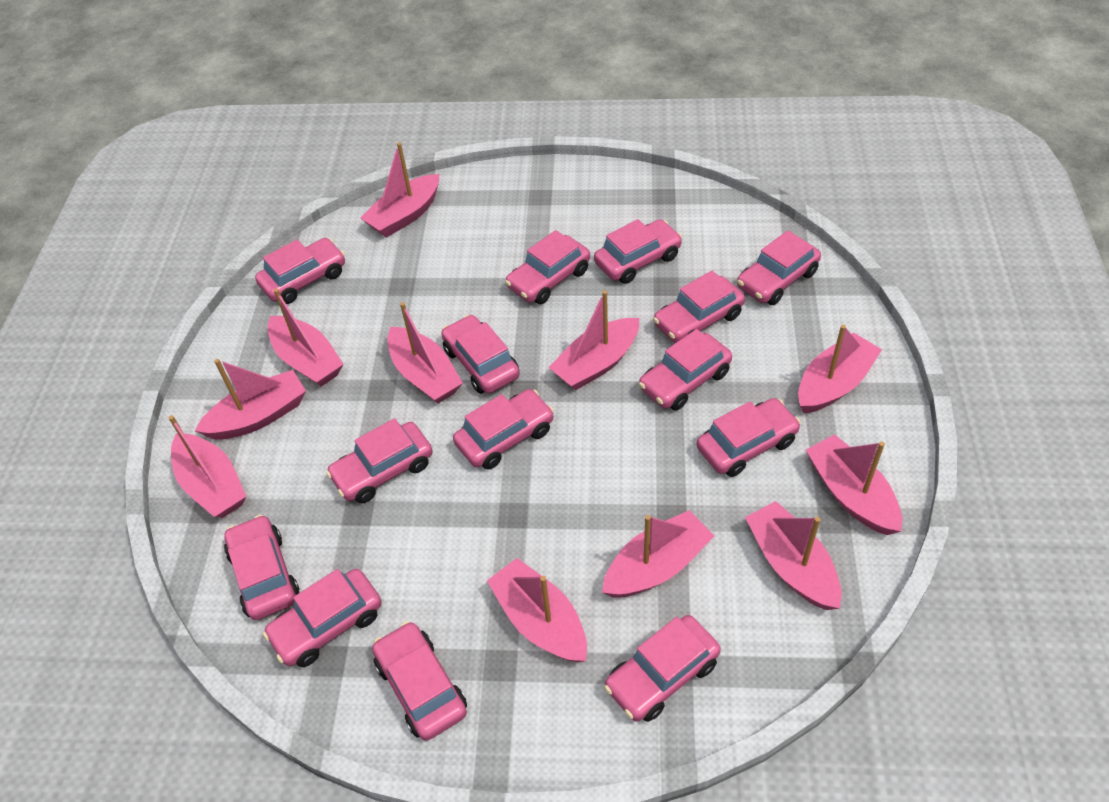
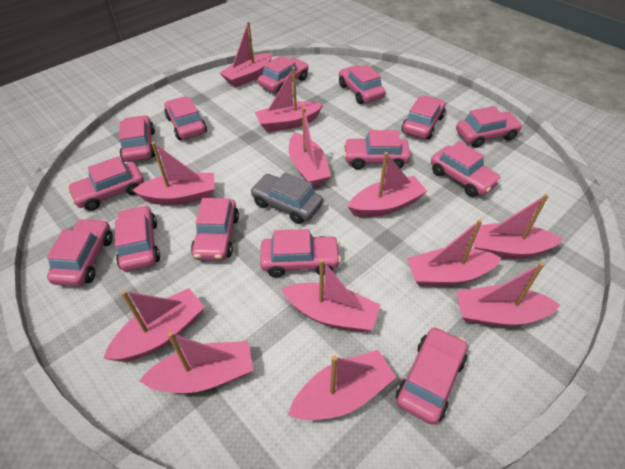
grey car: 0 -> 1
pink boat: 11 -> 12

